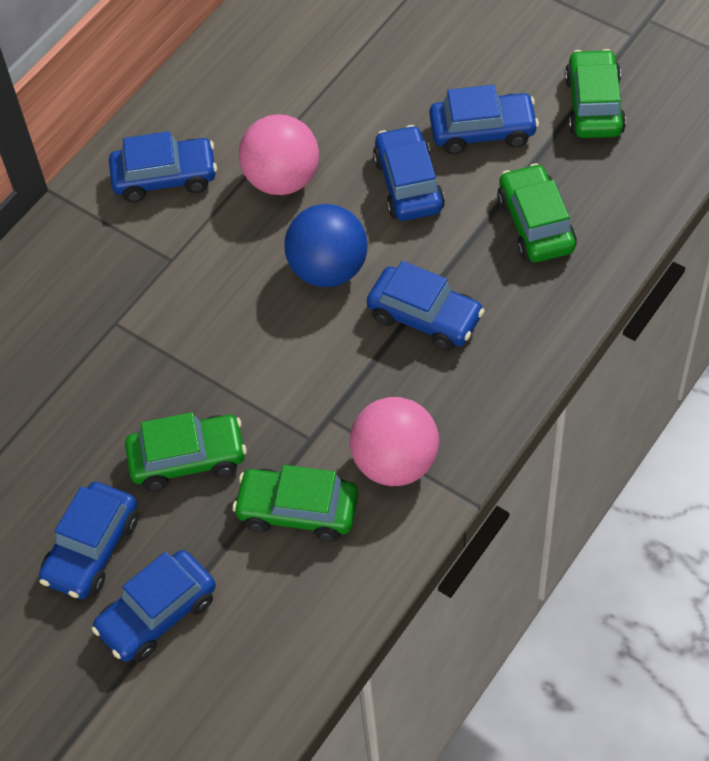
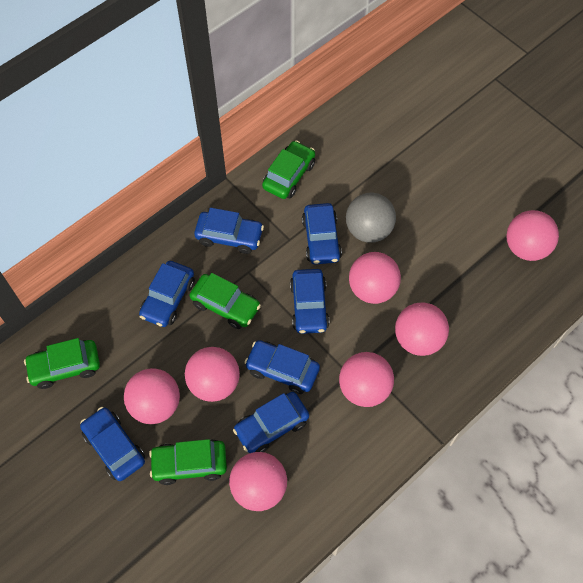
blue ball: 1 -> 0
blue car: 6 -> 7
grey ball: 0 -> 1
pink ball: 2 -> 7

